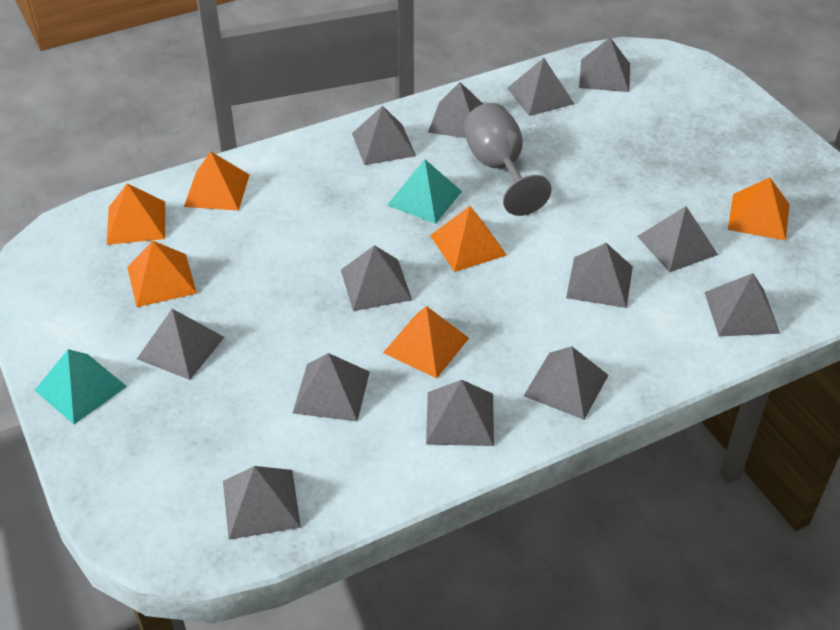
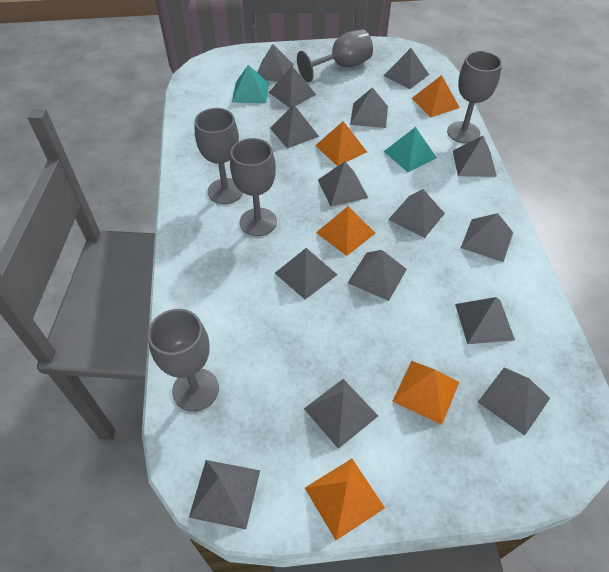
grey goblet: 1 -> 5
grey pyramid: 13 -> 15
orange pyramid: 6 -> 5

